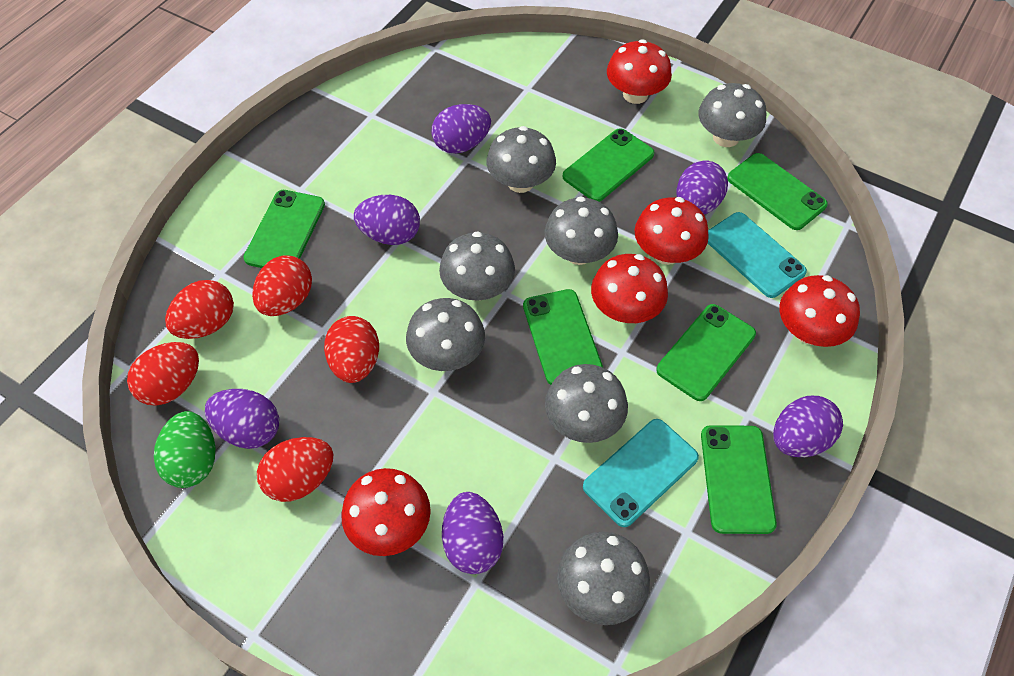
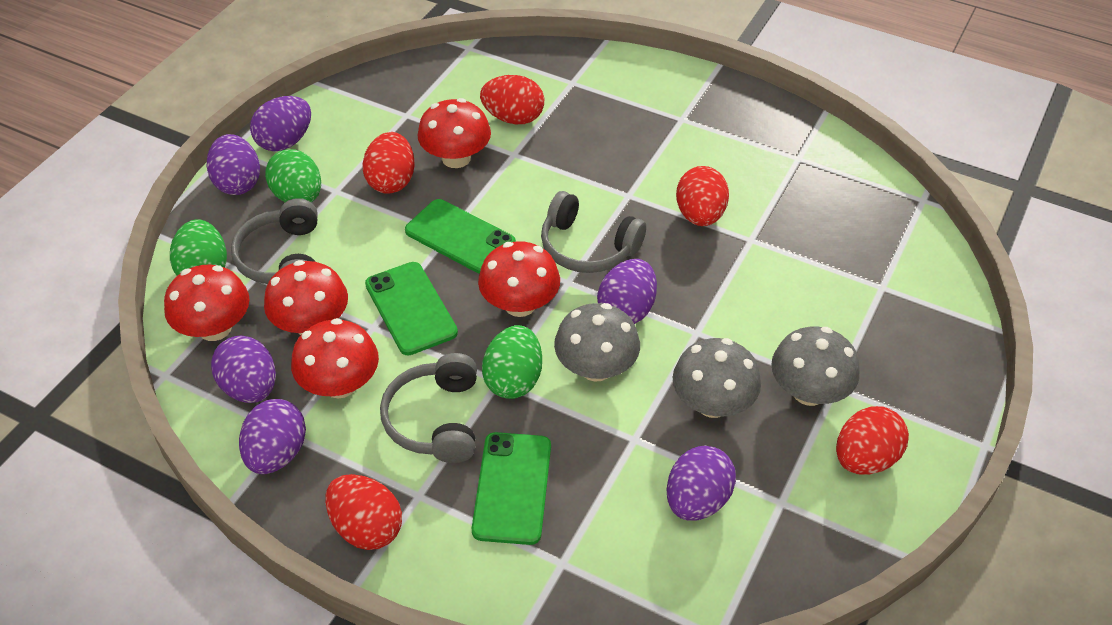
green egg: 1 -> 3
green phone: 6 -> 3
grey headphones: 0 -> 3
grey mushroom: 7 -> 3
turquoise phone: 2 -> 0

